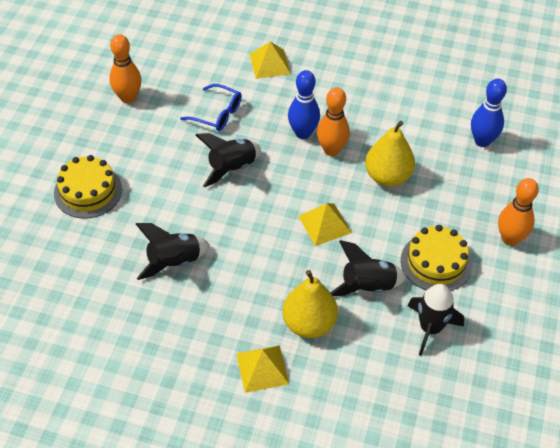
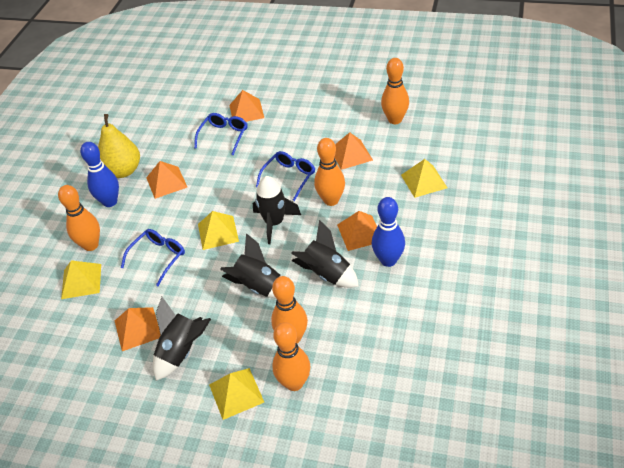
blue glasses: 1 -> 3
orange bowling pin: 3 -> 5
orange pyramid: 0 -> 5
yellow cake: 2 -> 0
yellow pear: 2 -> 1
yellow pyramid: 3 -> 4

